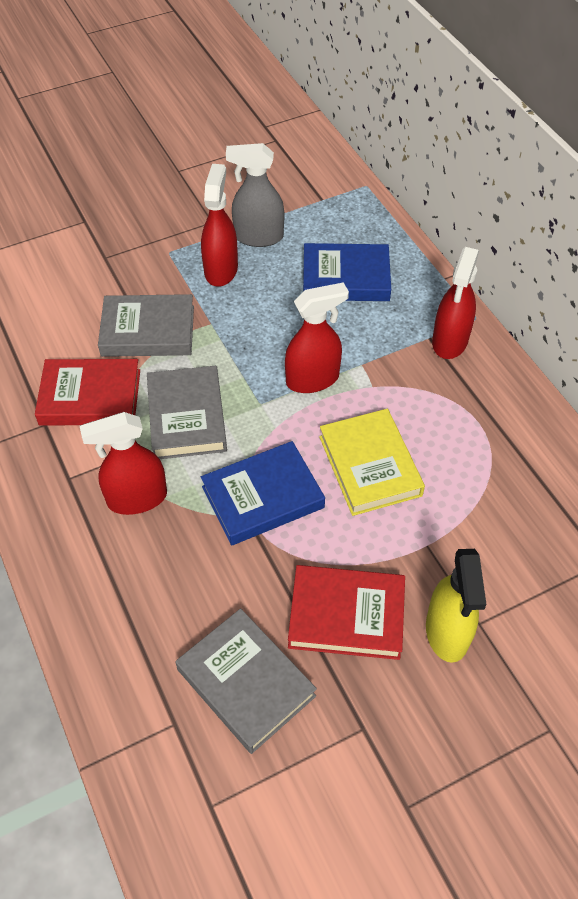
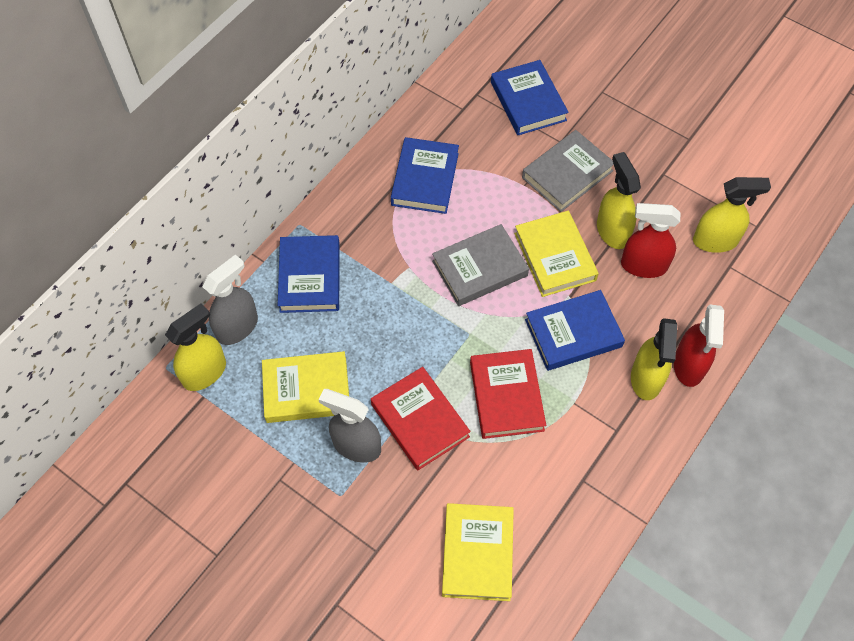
blue book: 2 -> 4
grey book: 3 -> 2
grey spray bottle: 1 -> 2
red spray bottle: 4 -> 2
yellow book: 1 -> 3
yellow spray bottle: 1 -> 4

